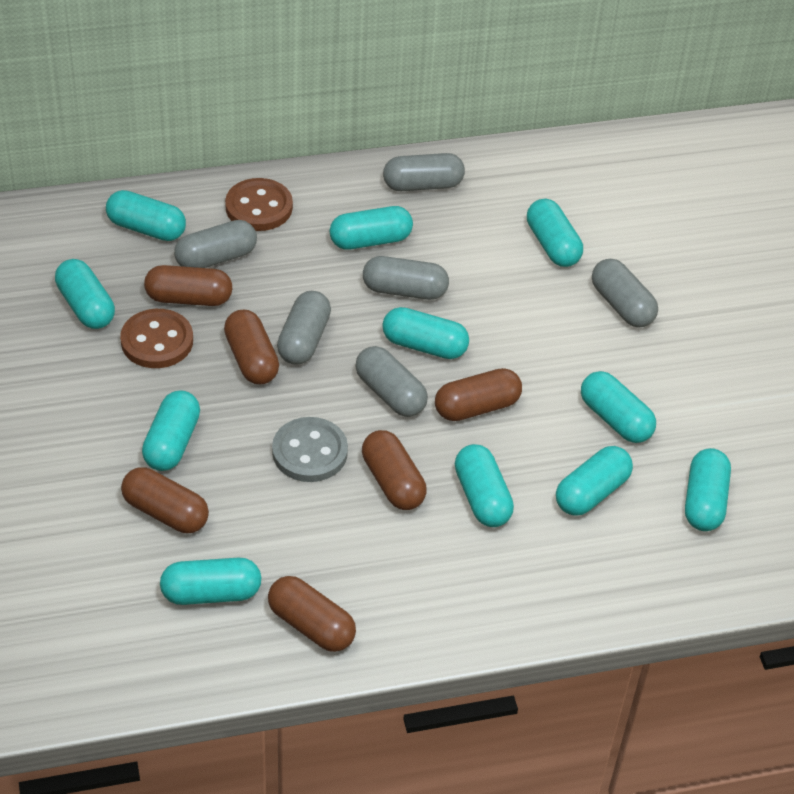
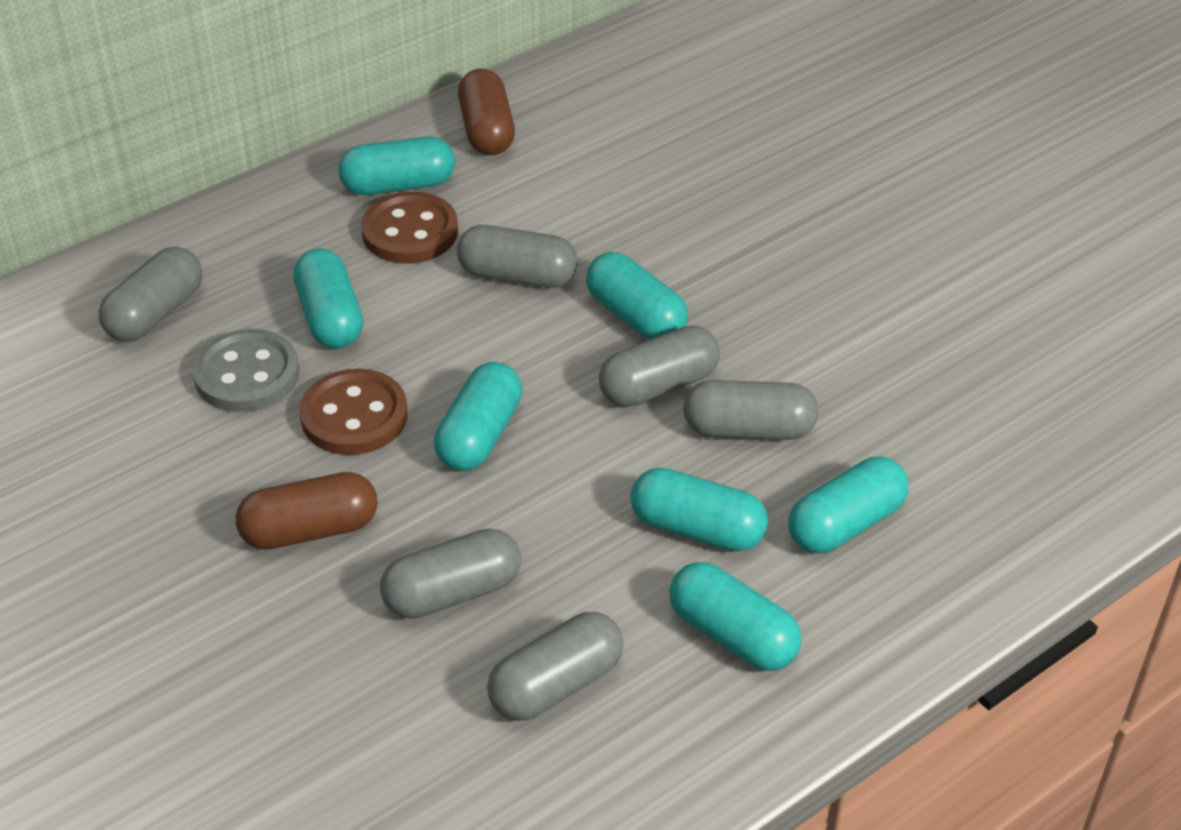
brown capsule: 6 -> 2
turquoise capsule: 11 -> 7

